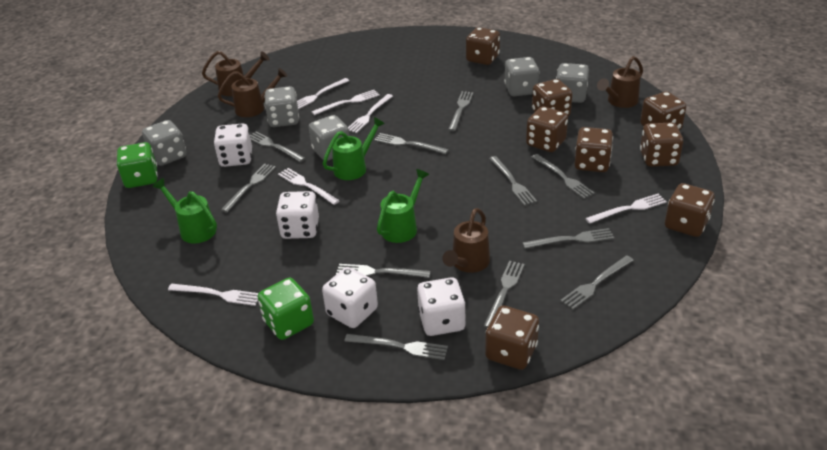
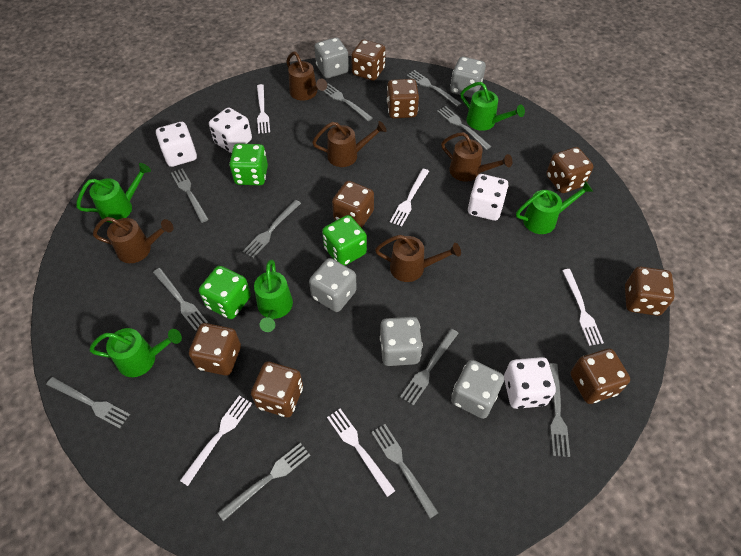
brown watering can: 4 -> 5
green dice: 2 -> 3
green watering can: 3 -> 5
white fork: 6 -> 5

